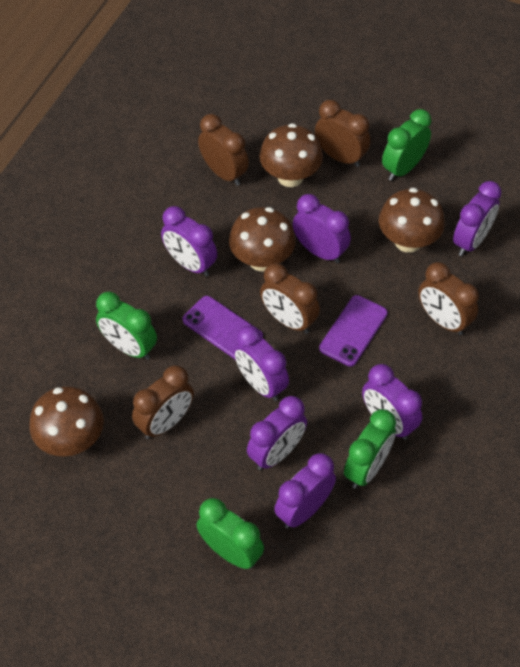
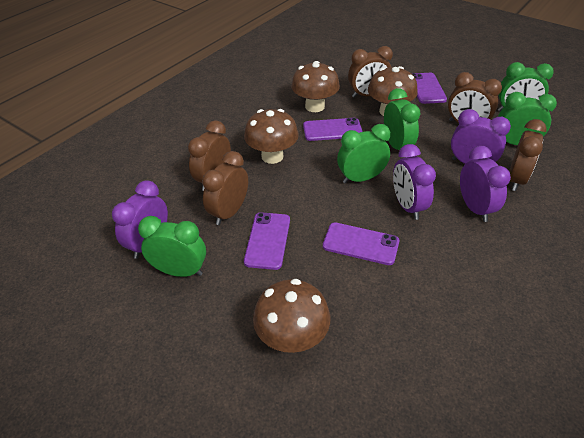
green clock: 4 -> 5
purple clock: 7 -> 4
purple phone: 2 -> 4

